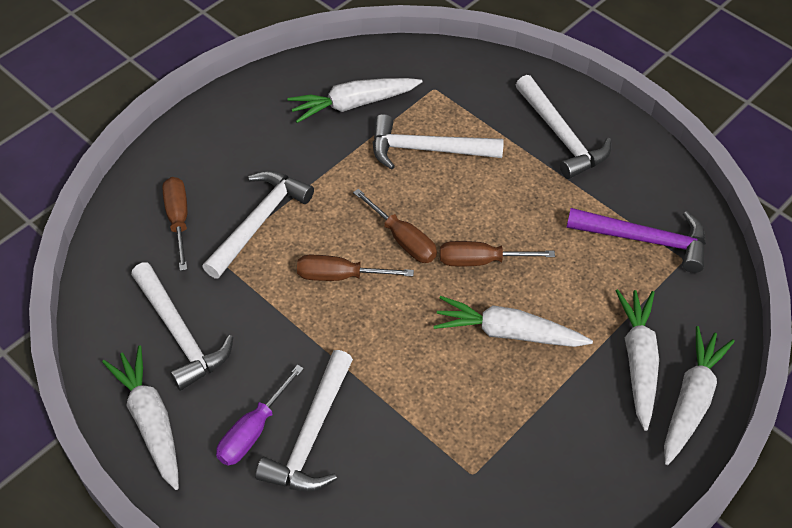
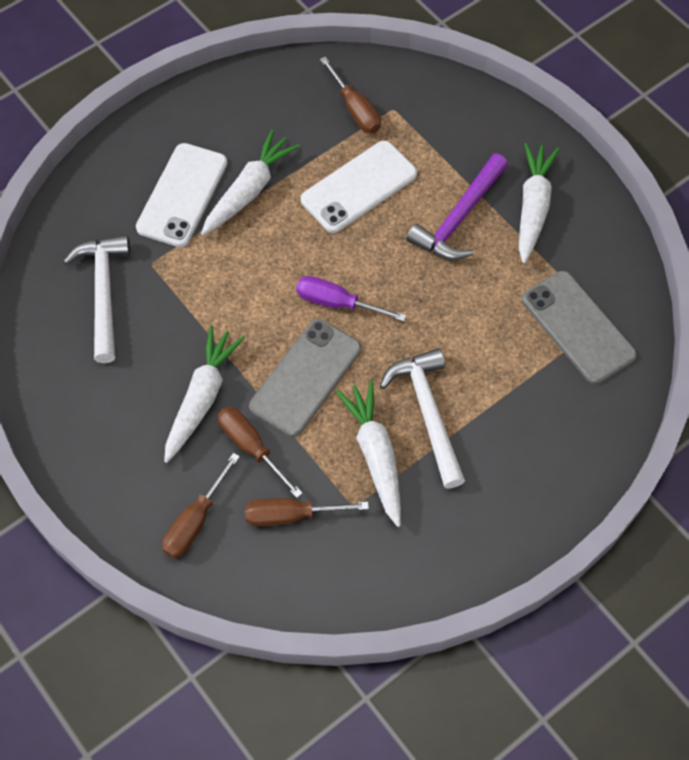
grey phone: 0 -> 2
white carrot: 5 -> 4
white hammer: 5 -> 2
white phone: 0 -> 2

